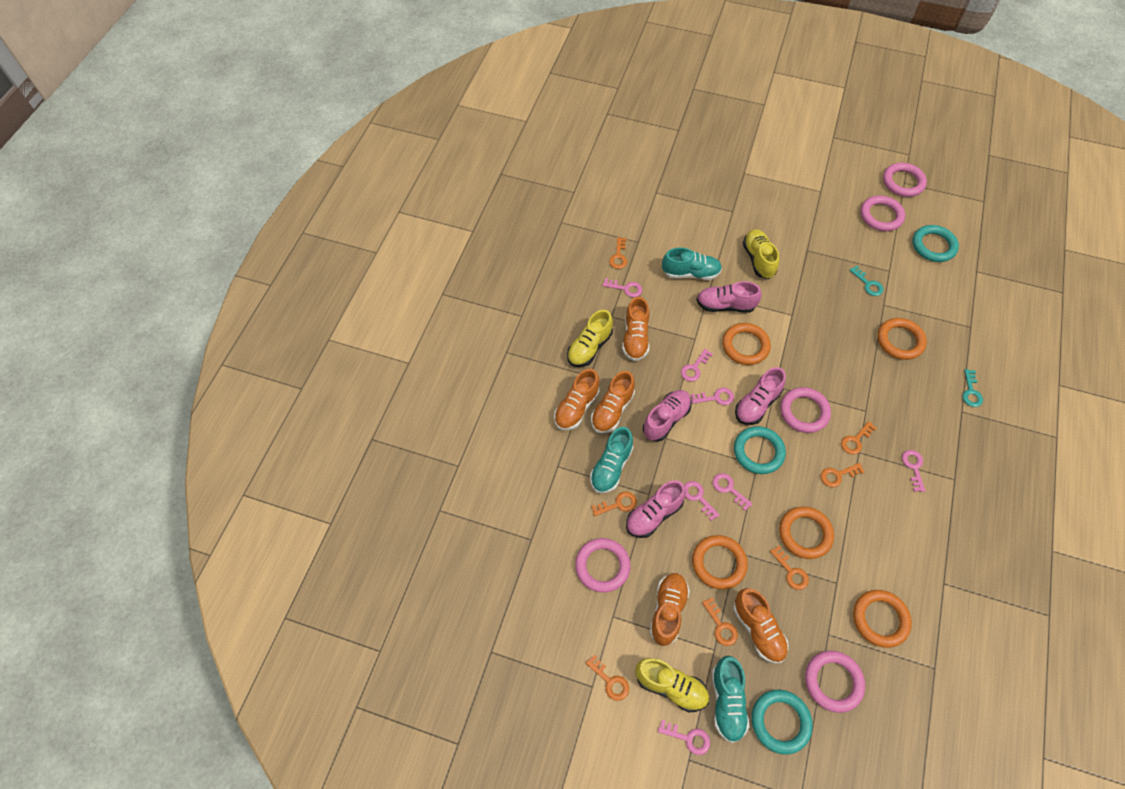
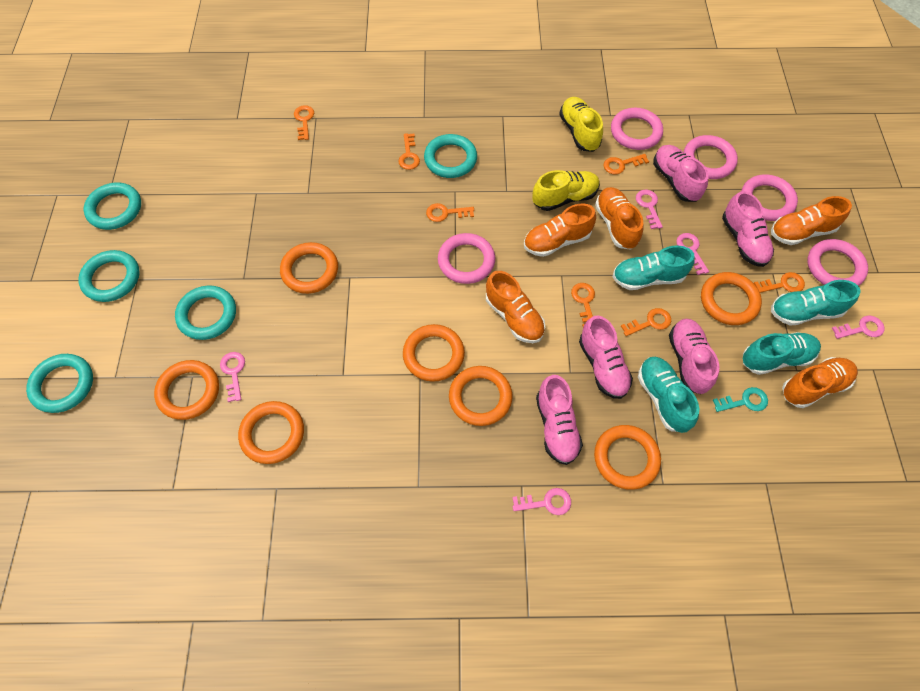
orange ring: 5 -> 7
pink key: 7 -> 5
pink shoe: 4 -> 5
turquoise key: 2 -> 1
turquoise ring: 3 -> 5
turquoise shoe: 3 -> 4
yellow shoe: 3 -> 2

